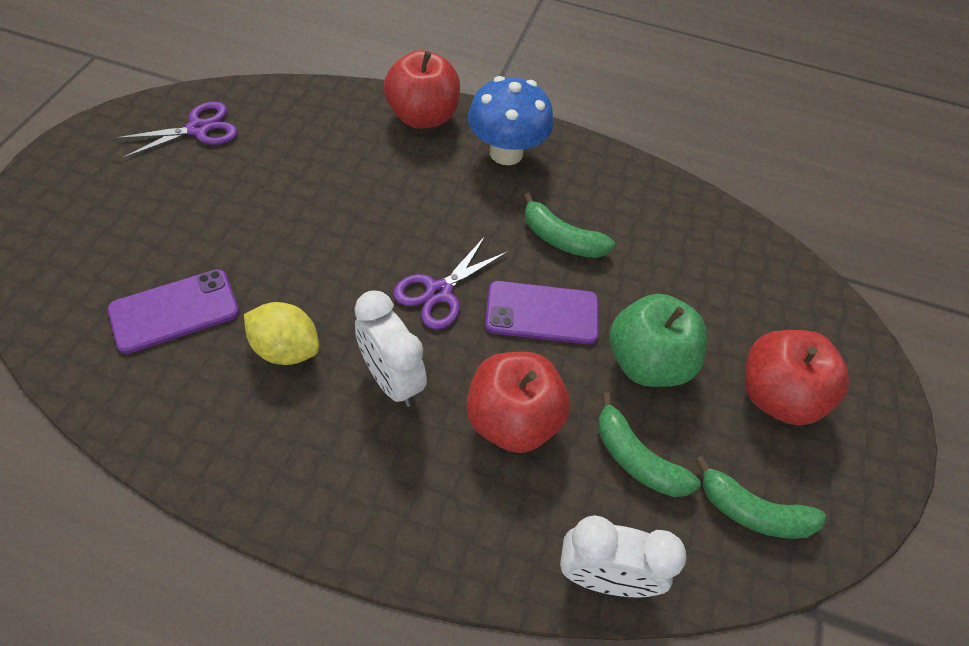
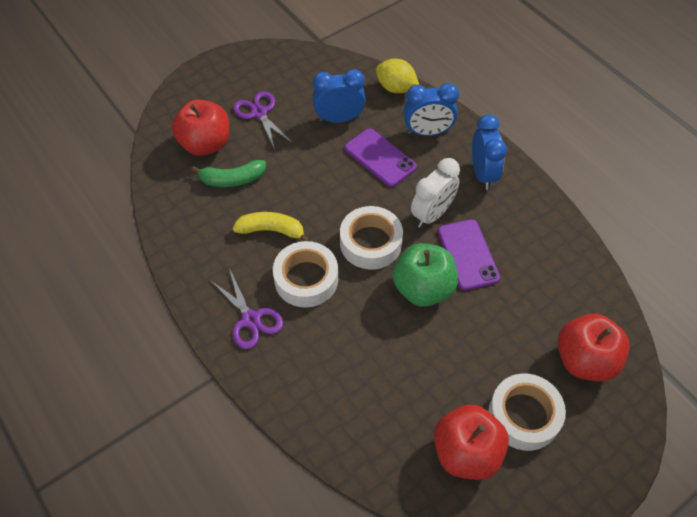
blue clock: 0 -> 3
blue mushroom: 1 -> 0
green banana: 3 -> 1
white clock: 2 -> 1
white tape: 0 -> 3
yellow banana: 0 -> 1

